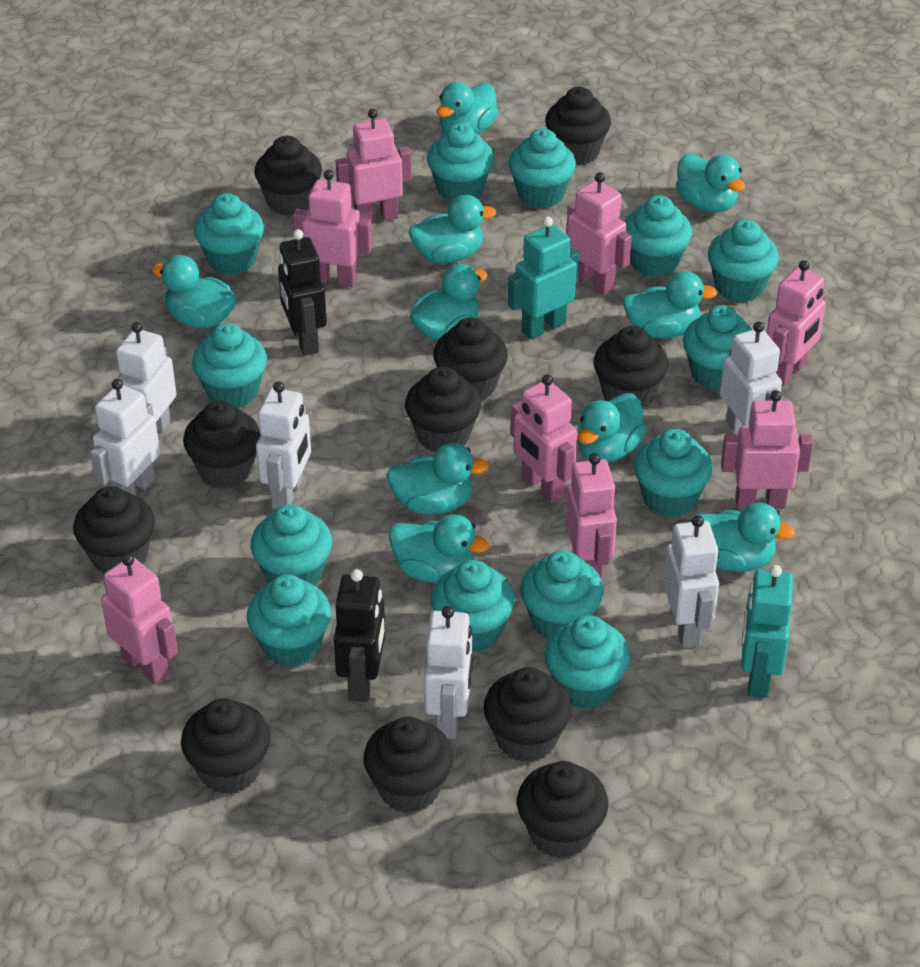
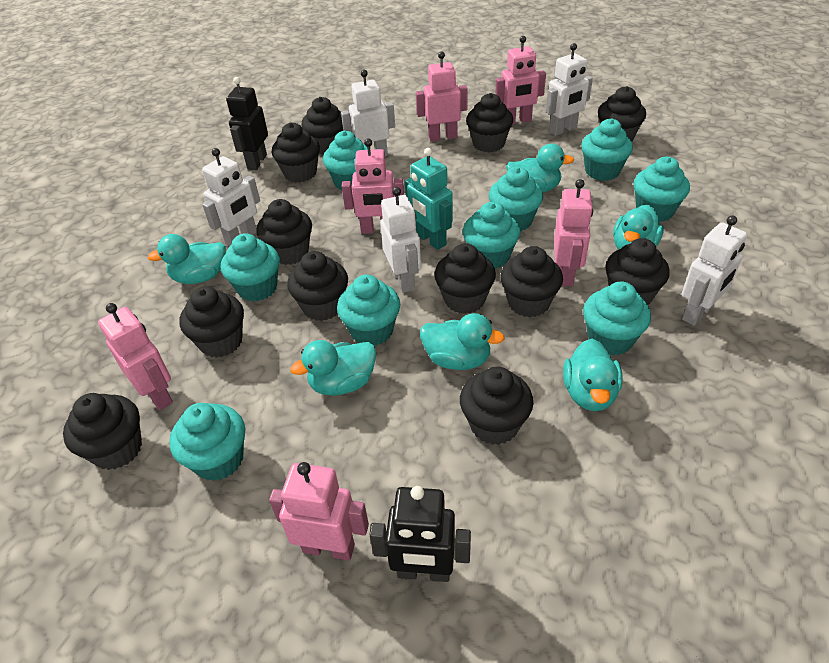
black cupcake: 11 -> 12
pink robot: 8 -> 6
turquoise cupcake: 13 -> 9
turquoise duck: 10 -> 6
turquoise robot: 2 -> 1
white robot: 6 -> 5

